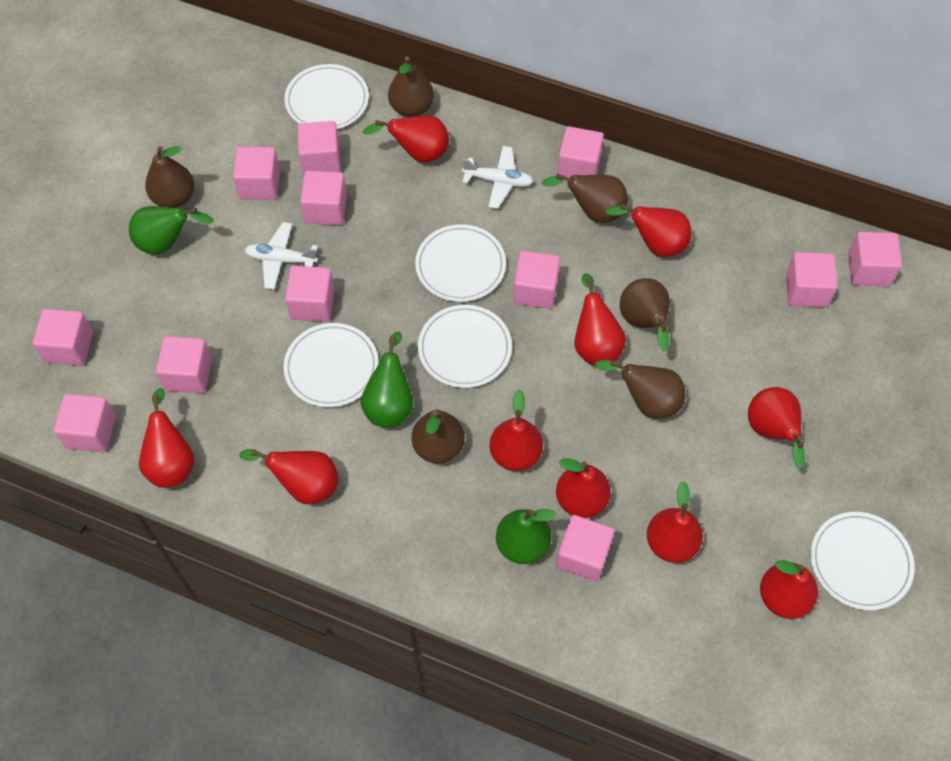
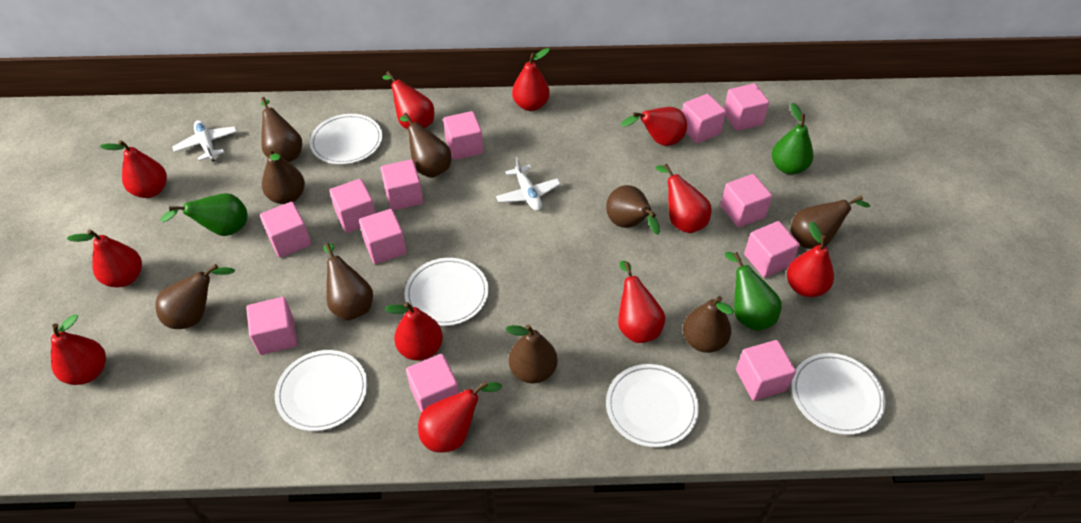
brown pear: 6 -> 9
red pear: 10 -> 11

